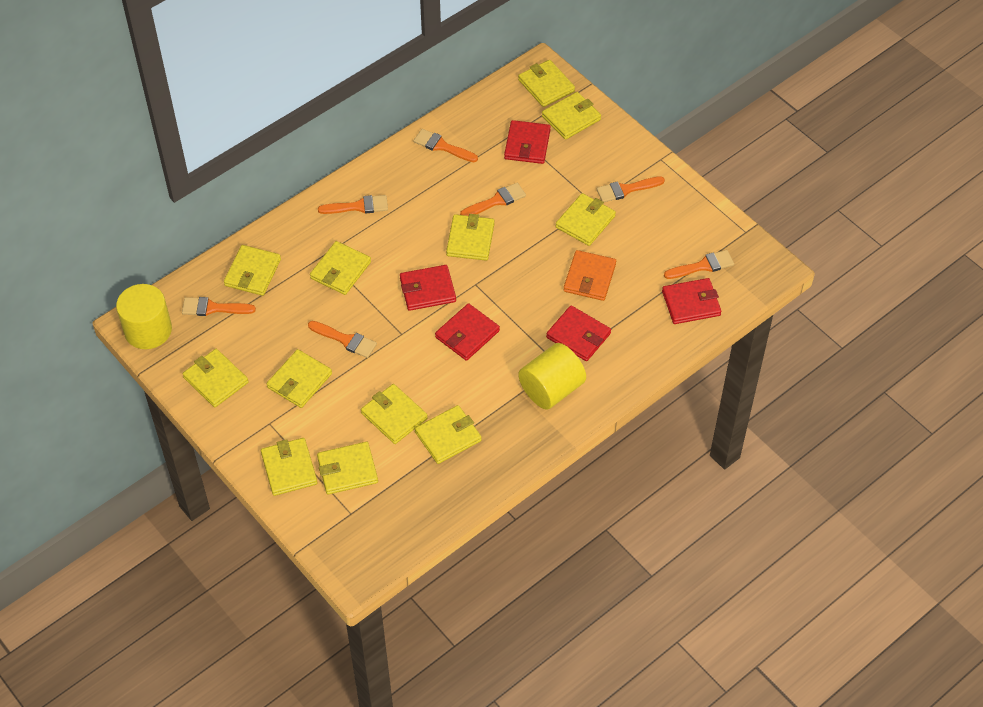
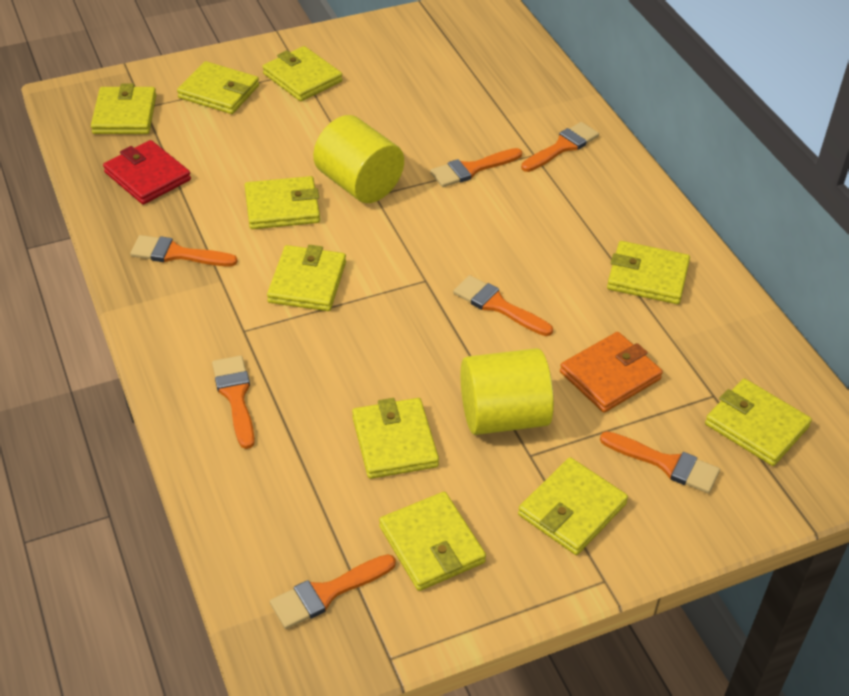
red wallet: 5 -> 1
yellow wallet: 12 -> 10

